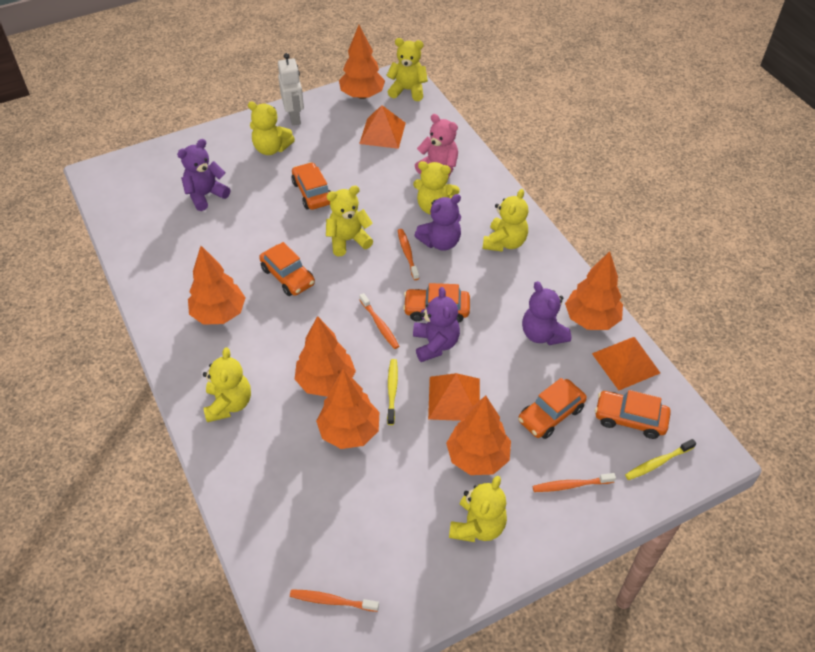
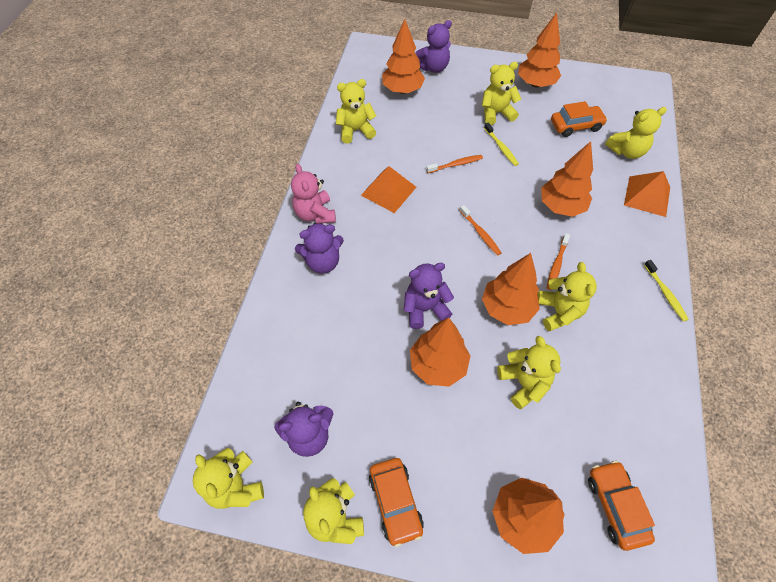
orange car: 5 -> 3
orange pyramid: 3 -> 2
orange toothbrush: 4 -> 3
white robot: 1 -> 0

